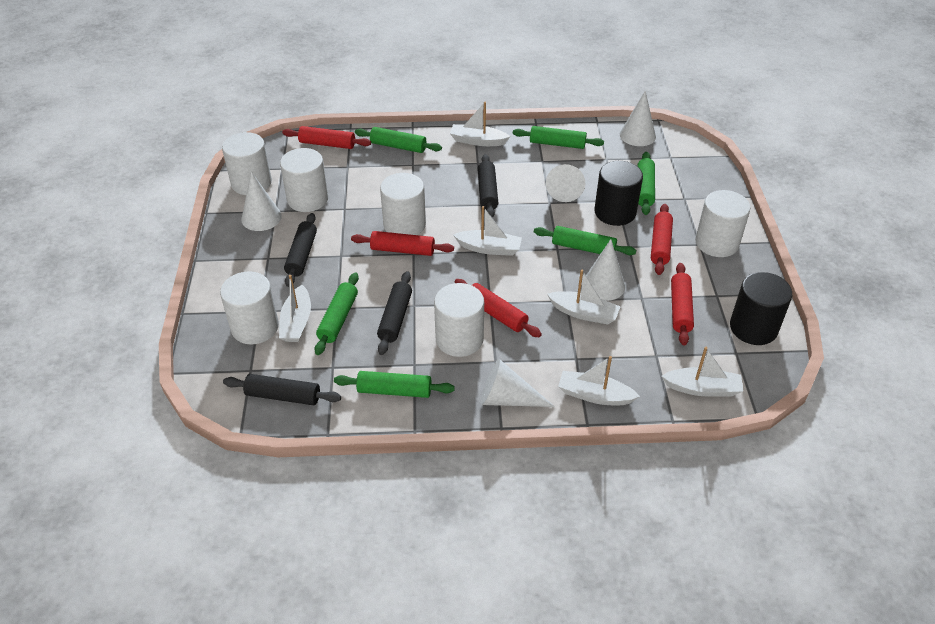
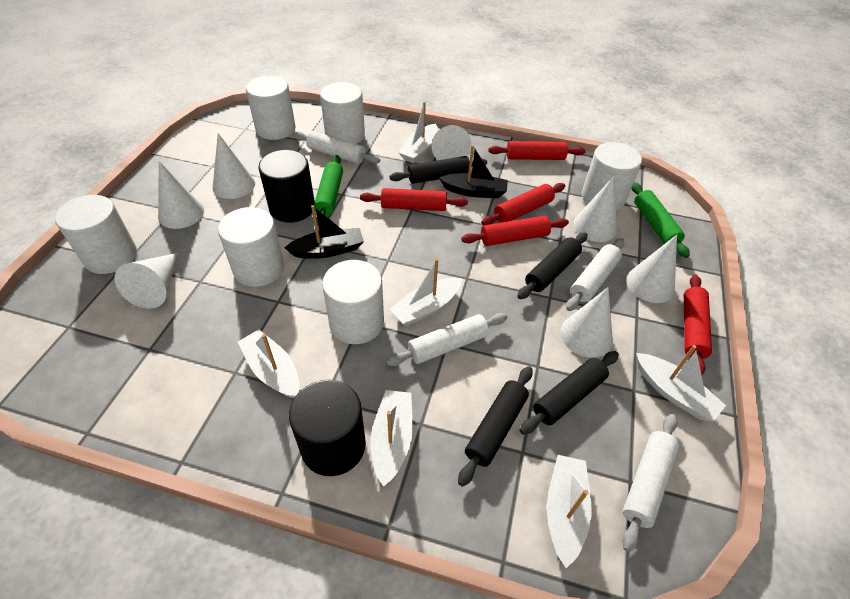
black boat: 0 -> 2
green rolling pin: 6 -> 2
white cone: 5 -> 7
white rolling pin: 0 -> 4

